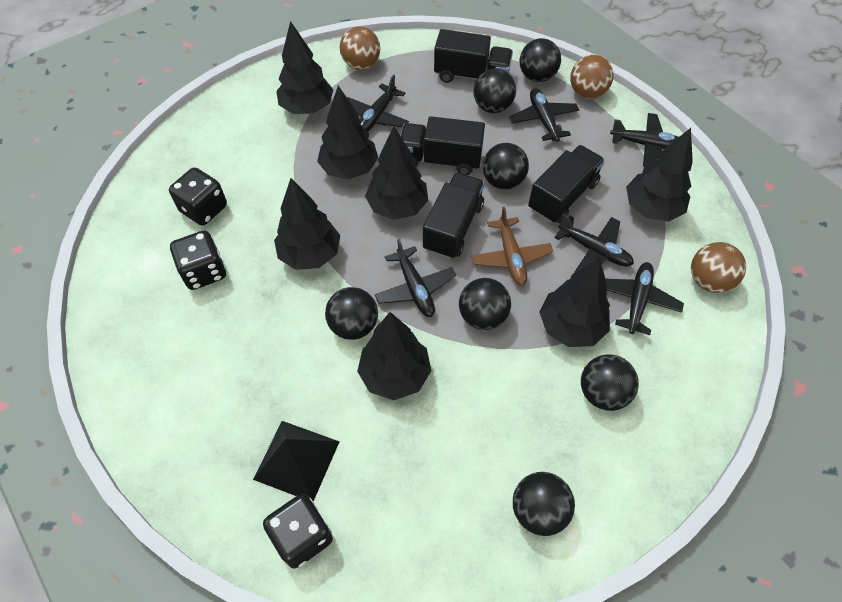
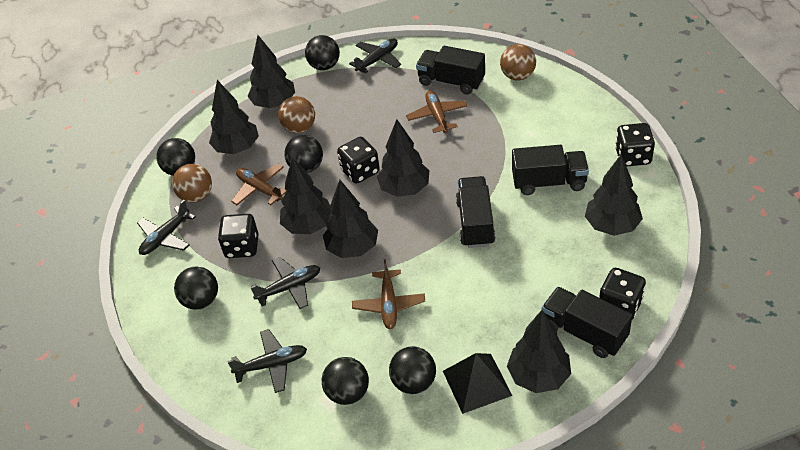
black ball: 7 -> 6
black dice: 3 -> 4
black plane: 6 -> 4
brown plane: 1 -> 3

